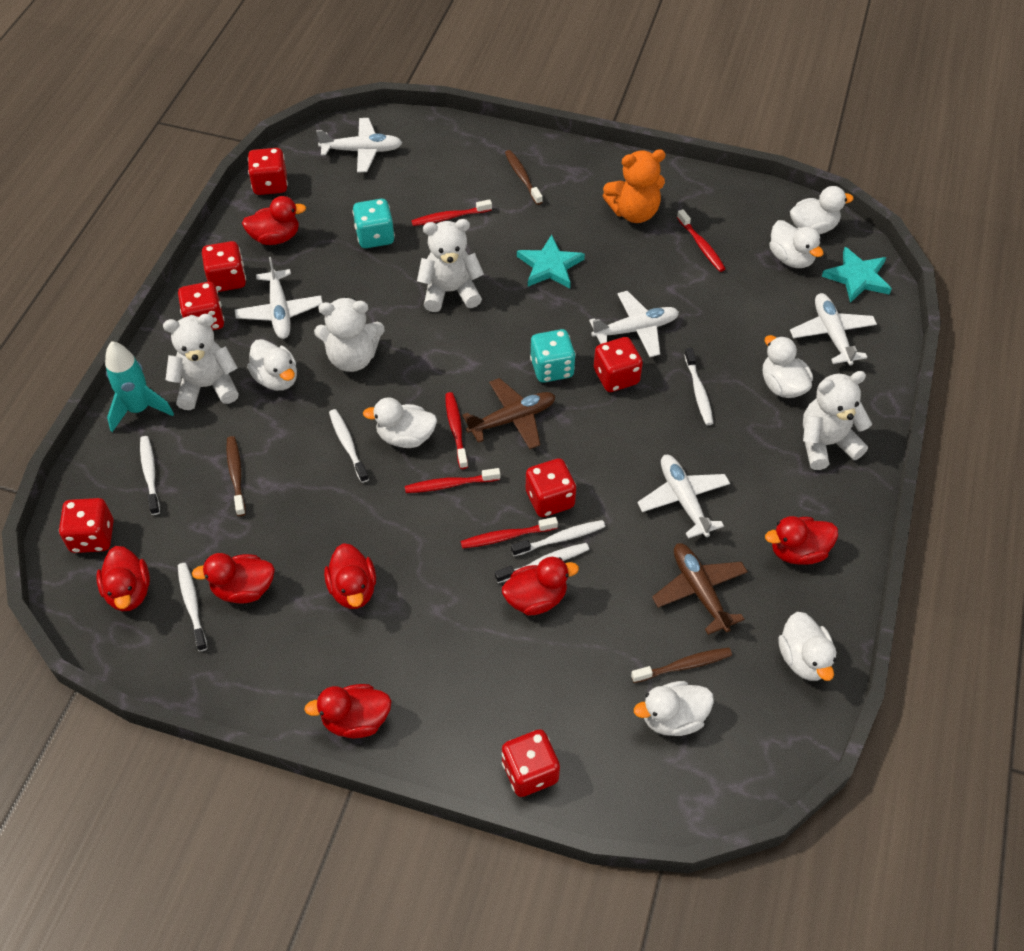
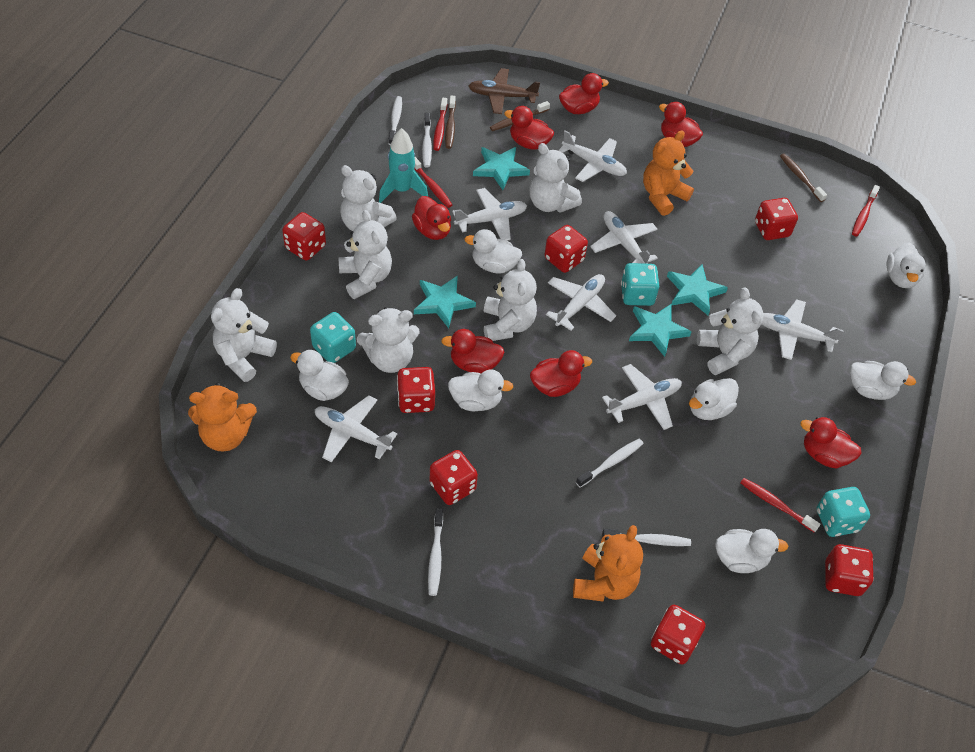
brown plane: 2 -> 1
orange teddy bear: 1 -> 3
red toothbrush: 5 -> 4
turquoise dice: 2 -> 3
turquoise star: 2 -> 4
white plane: 5 -> 7
white teddy bear: 4 -> 7
white toothbrush: 6 -> 5

